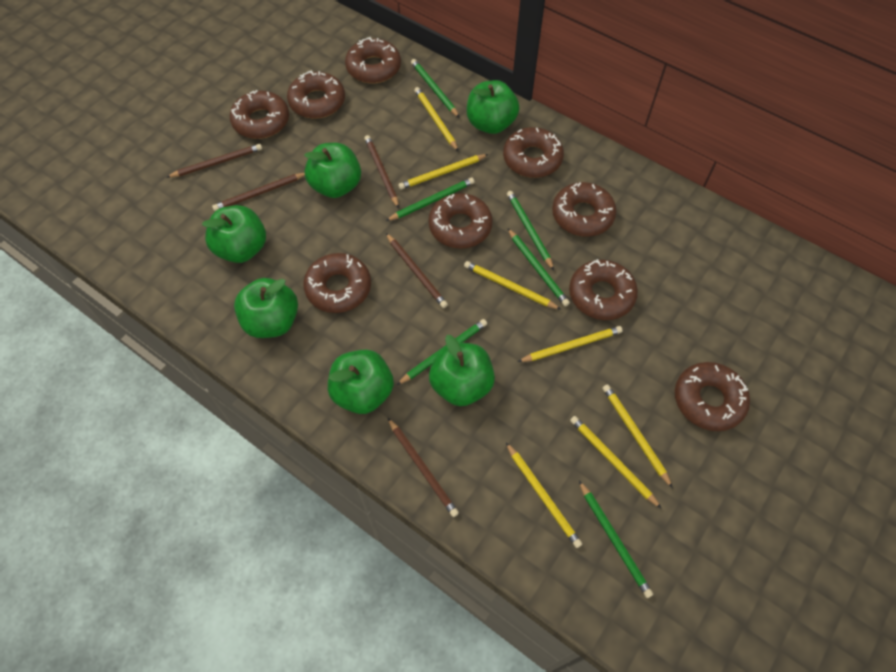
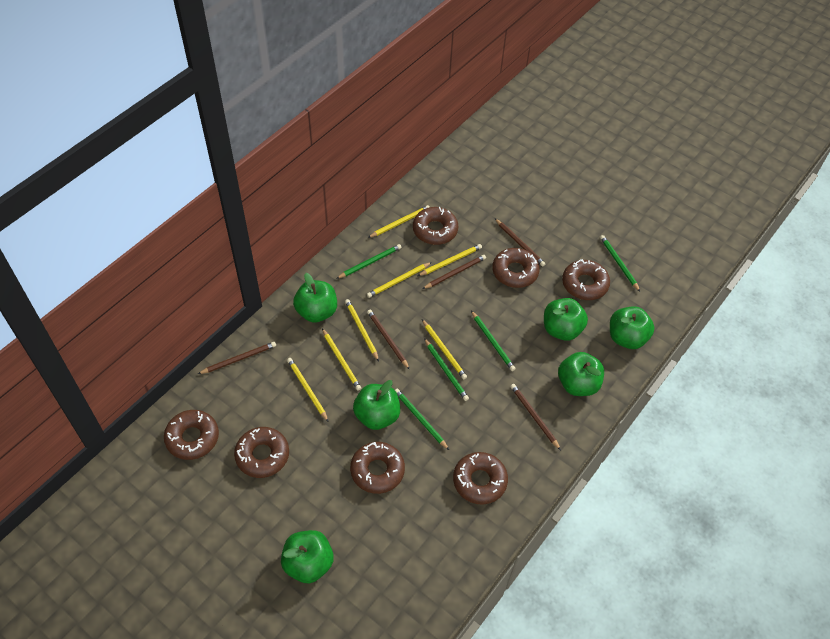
brown donut: 9 -> 7
green pencil: 6 -> 5

